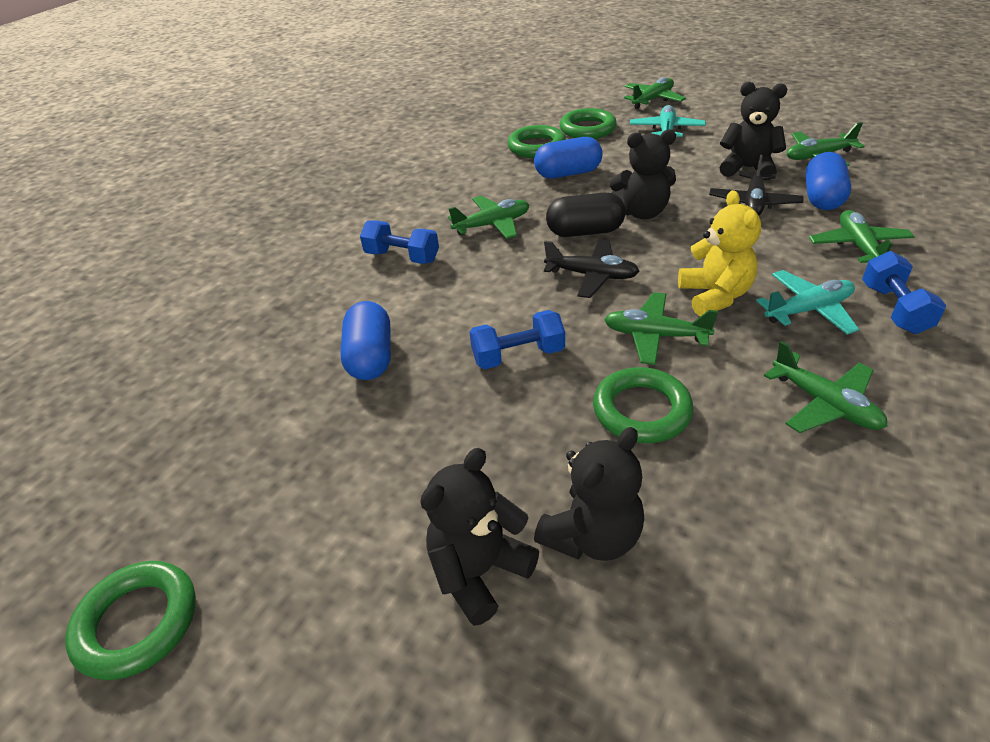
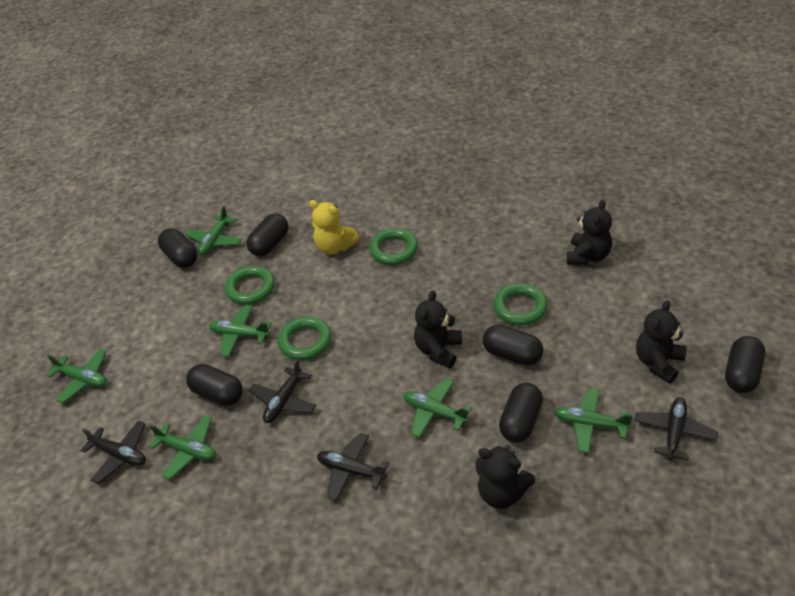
black capsule: 1 -> 6
black plane: 2 -> 4
blue capsule: 3 -> 0
blue dumbbell: 3 -> 0
turquoise plane: 2 -> 0

